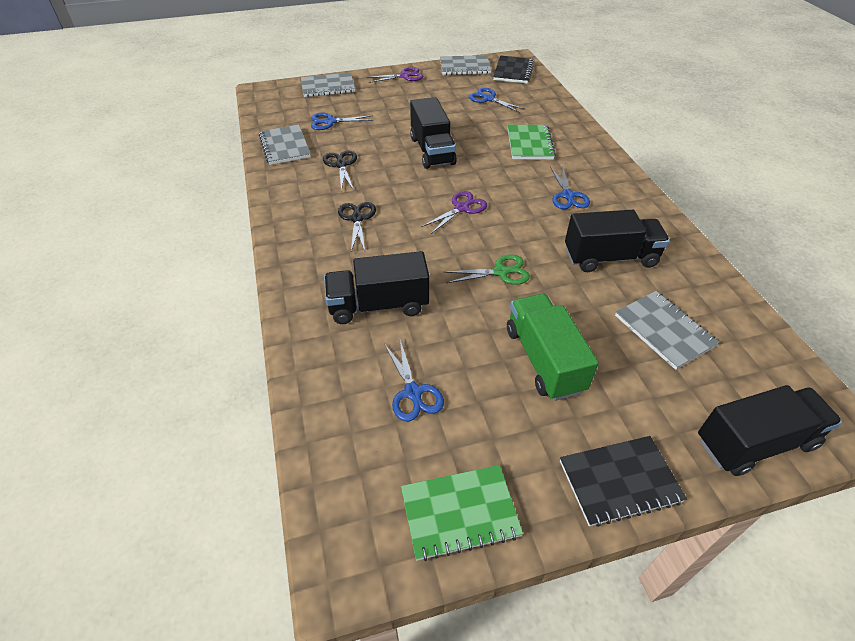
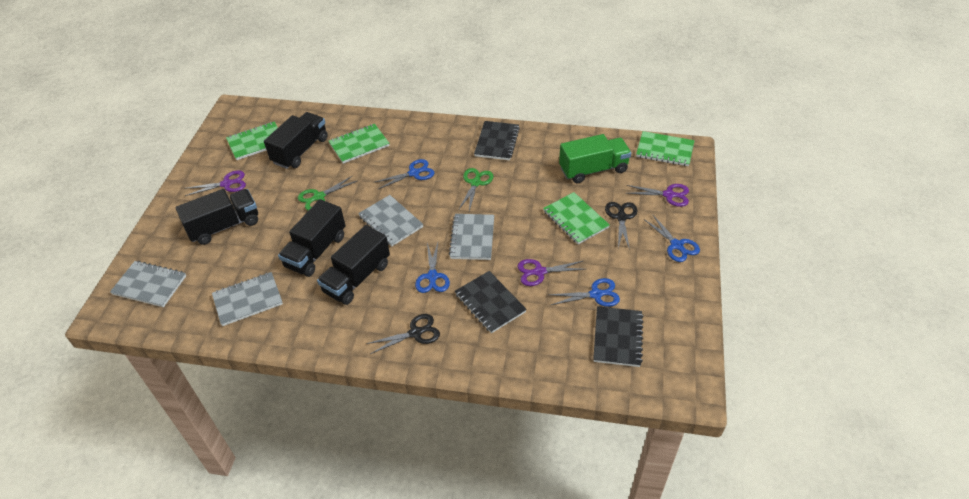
black notebook: 2 -> 3
green notebook: 2 -> 4
green scissors: 1 -> 2
purple scissors: 2 -> 3

